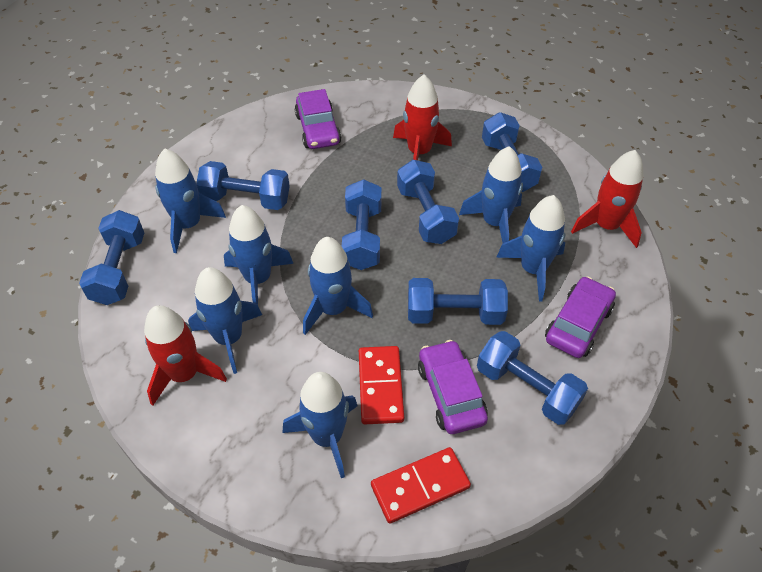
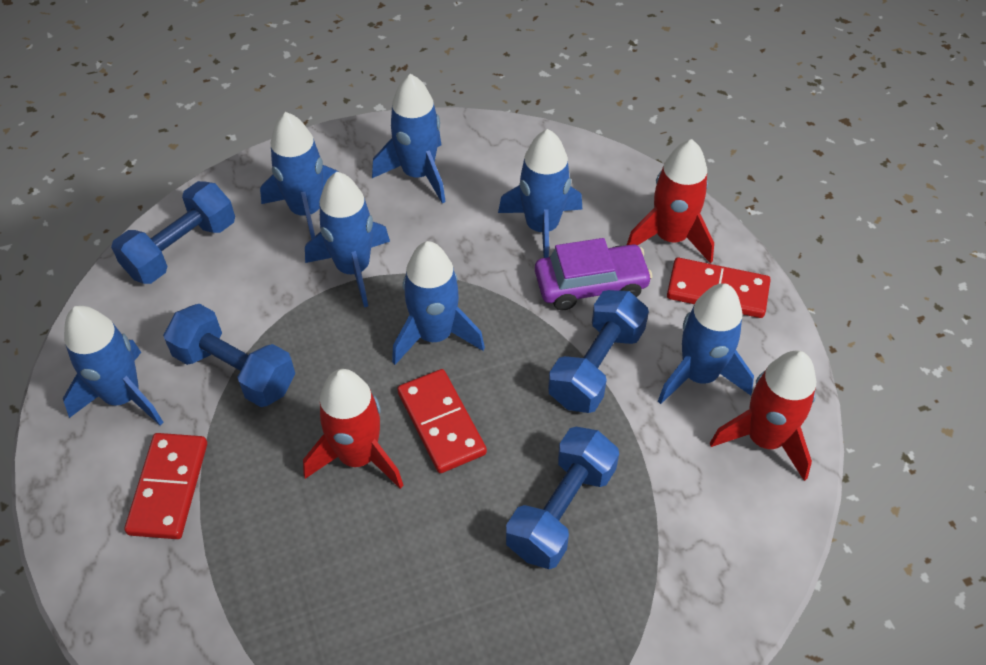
blue dumbbell: 7 -> 4
purple car: 3 -> 1
red domino: 2 -> 3

